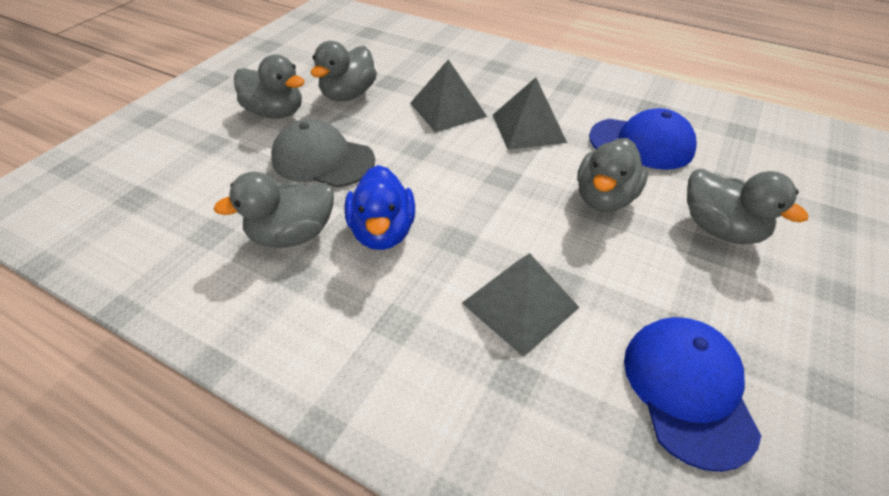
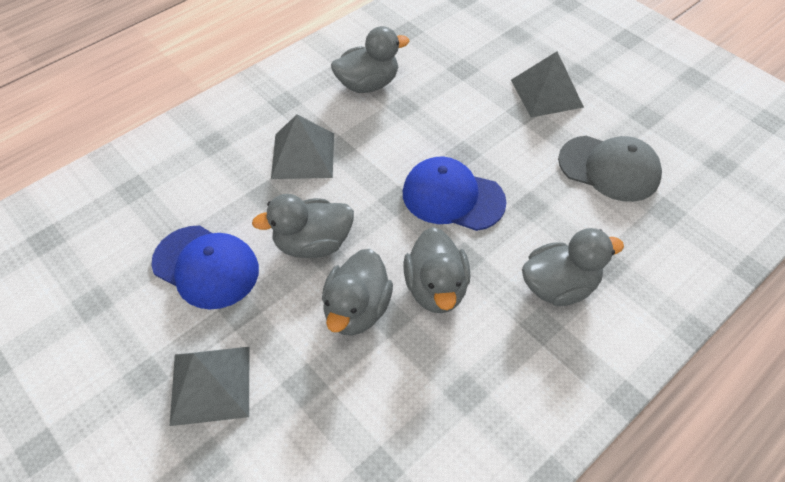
blue duck: 1 -> 0

